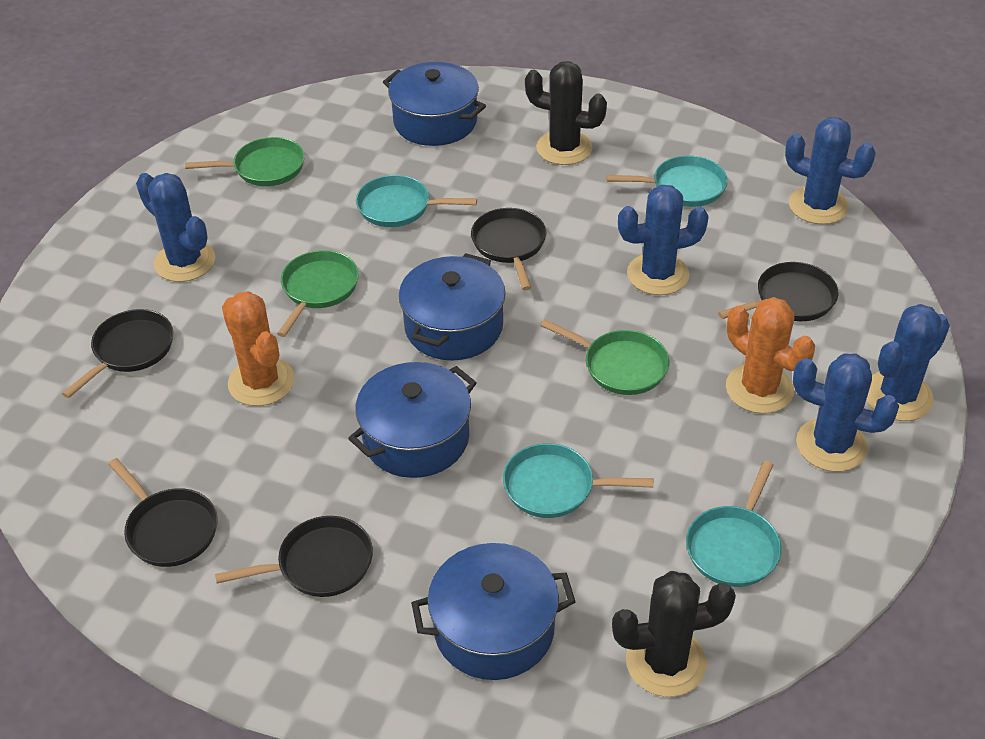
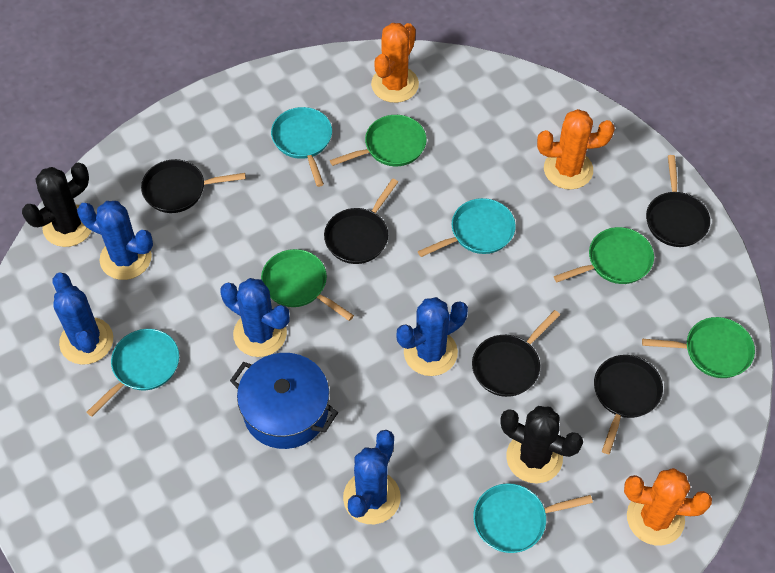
blue pot: 4 -> 1
green pan: 3 -> 4
orange cactus: 2 -> 3

